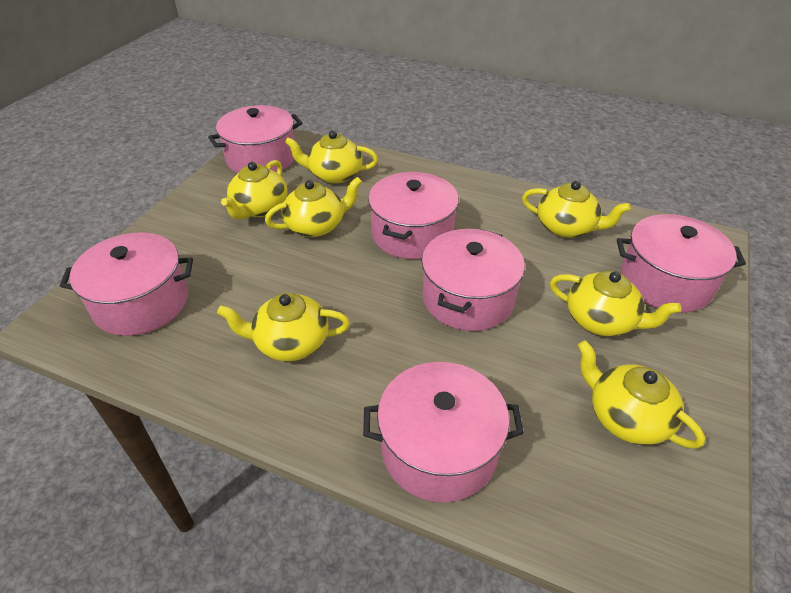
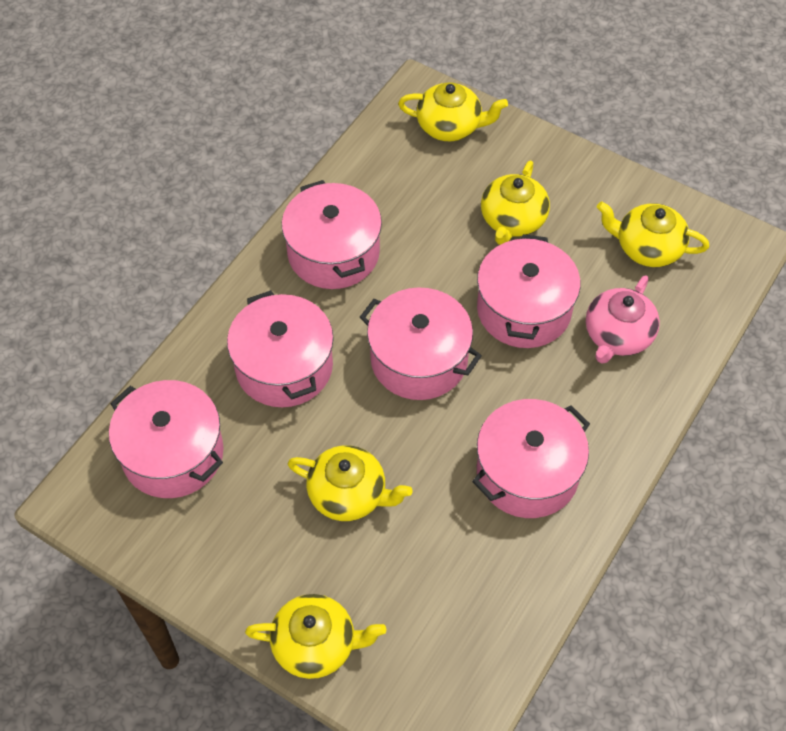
pink teapot: 0 -> 1
yellow teapot: 7 -> 5

